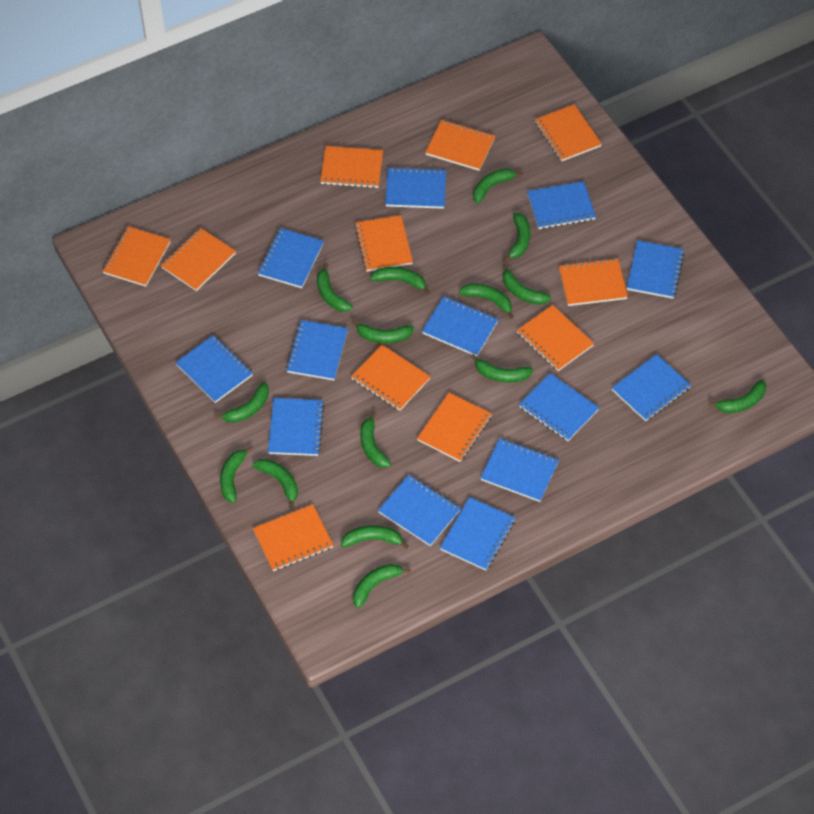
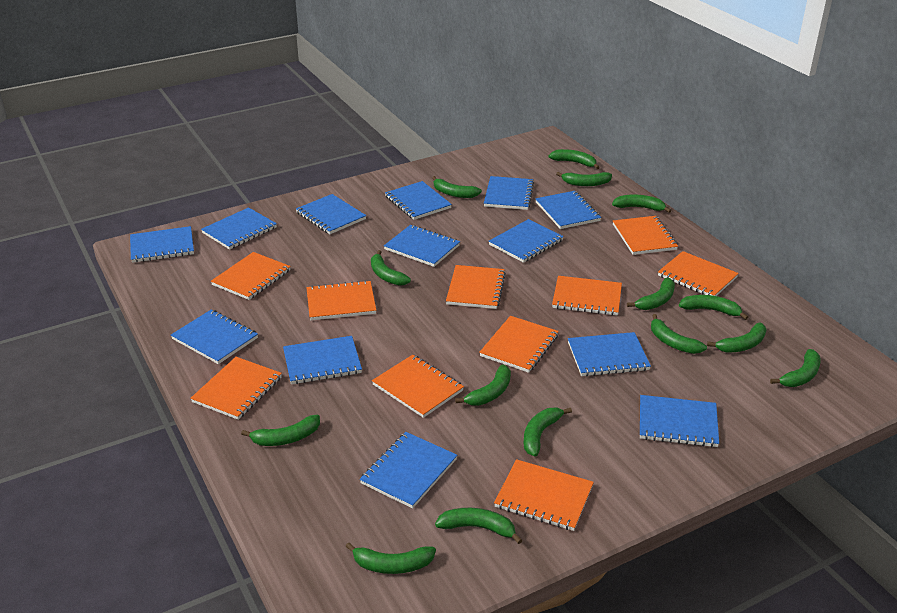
orange notebook: 11 -> 10

